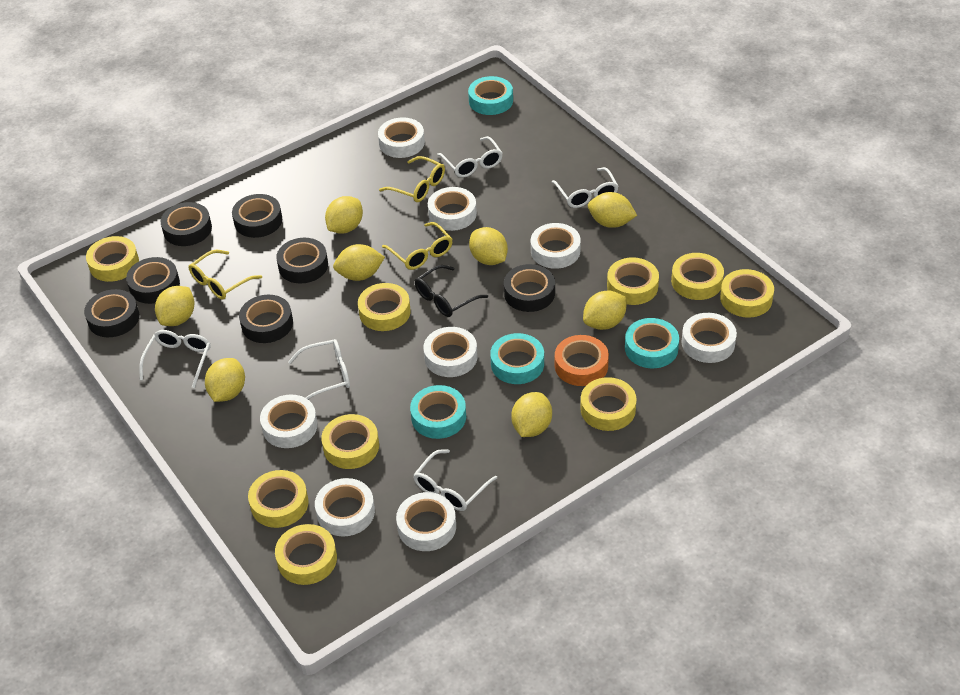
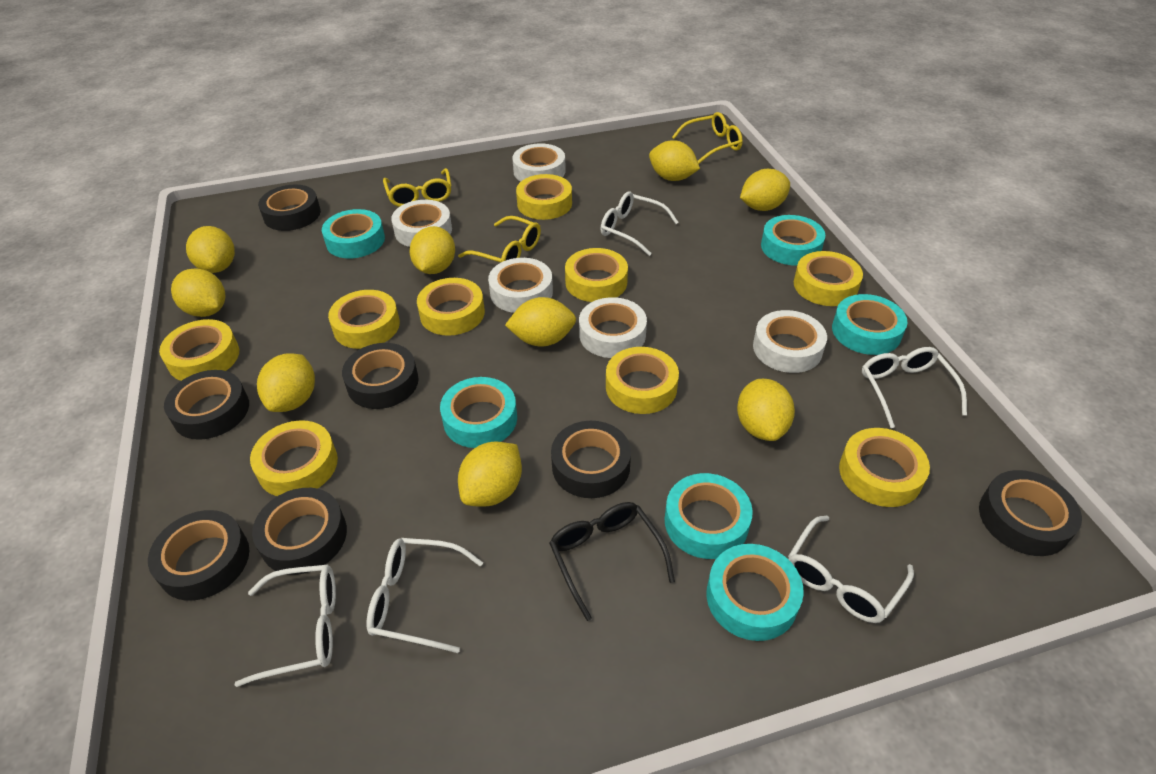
orange tape: 1 -> 0
turquoise tape: 4 -> 6
white tape: 8 -> 5
yellow lemon: 8 -> 9

